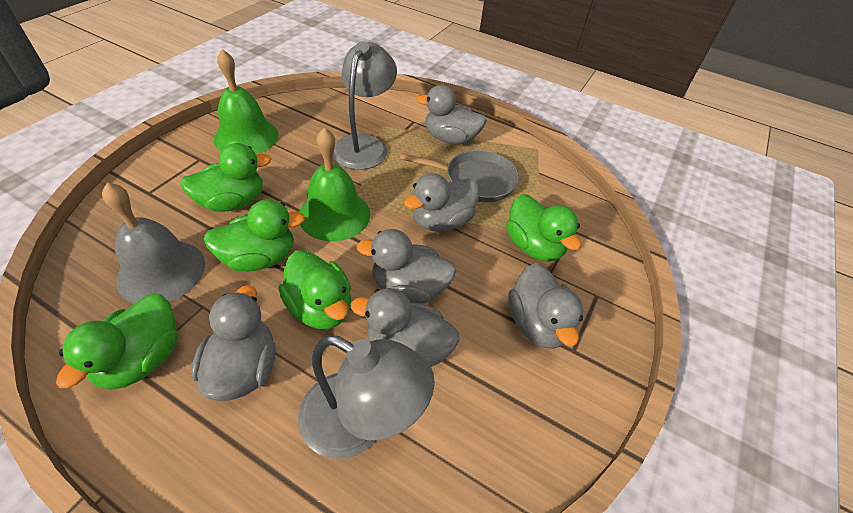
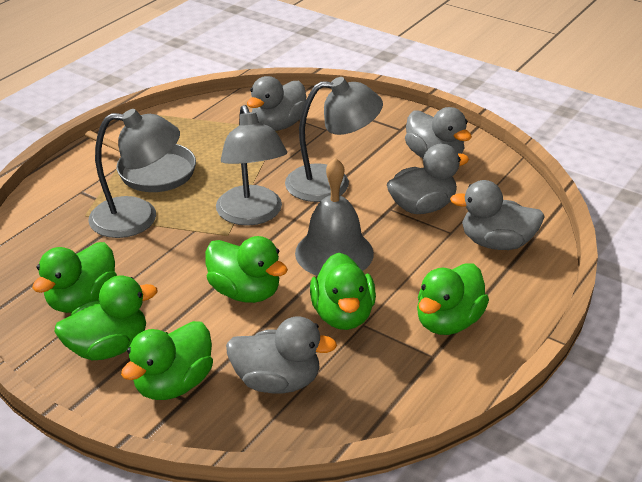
green bell: 2 -> 0
green duck: 5 -> 6
grey duck: 6 -> 5
grey lamp: 2 -> 3

